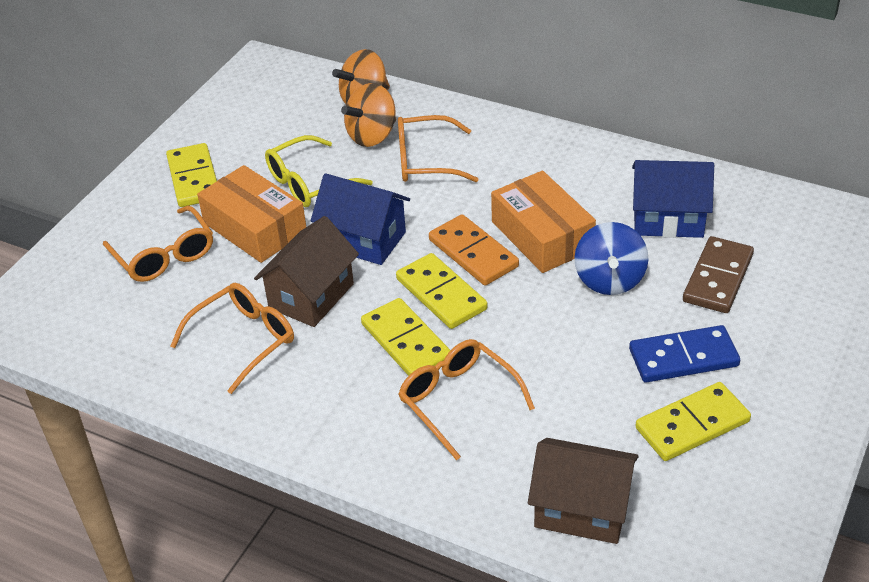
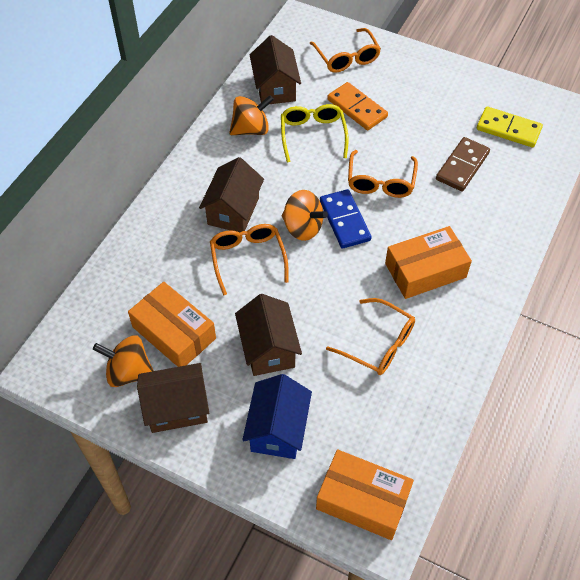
blue house: 2 -> 1
blue spinning top: 1 -> 0
brown house: 2 -> 4
orange box: 2 -> 3
orange spinning top: 2 -> 3
yellow domino: 4 -> 1

